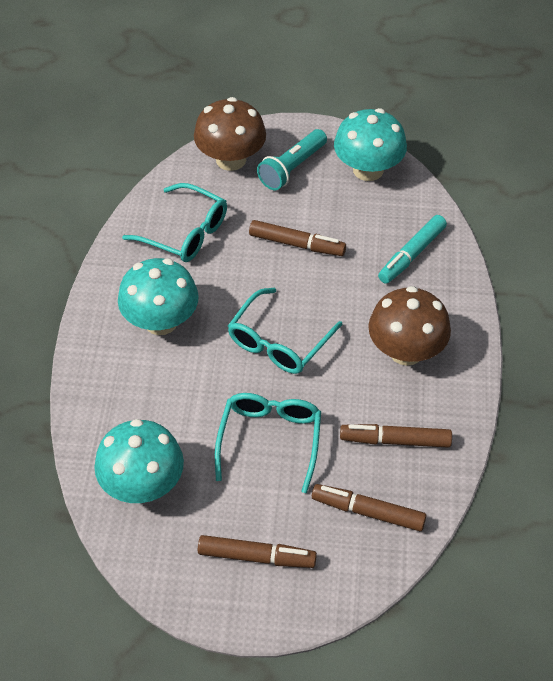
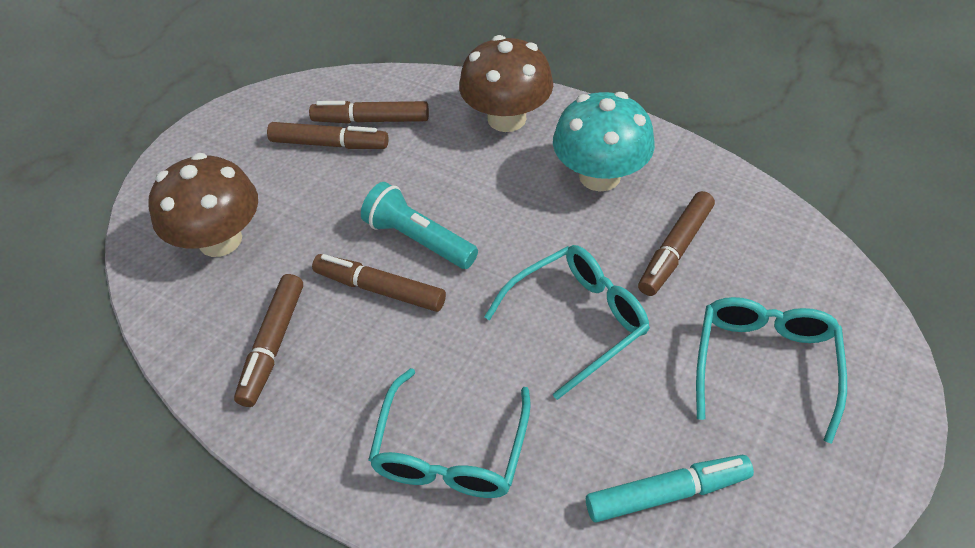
brown marker: 4 -> 5
turquoise mushroom: 3 -> 1

